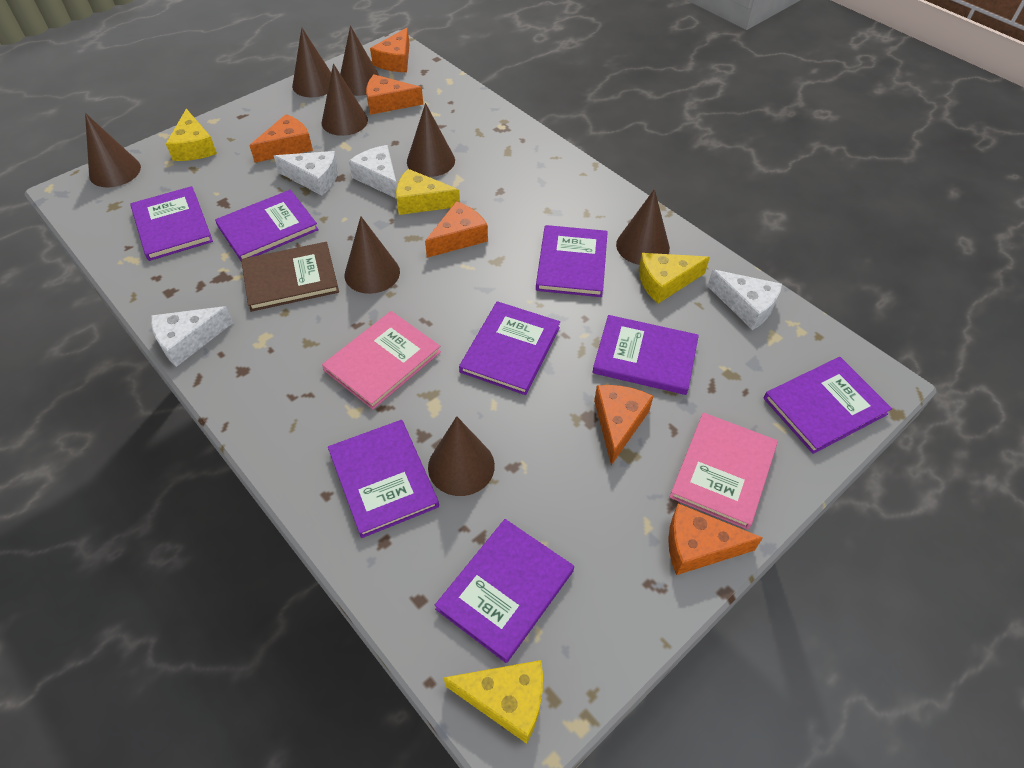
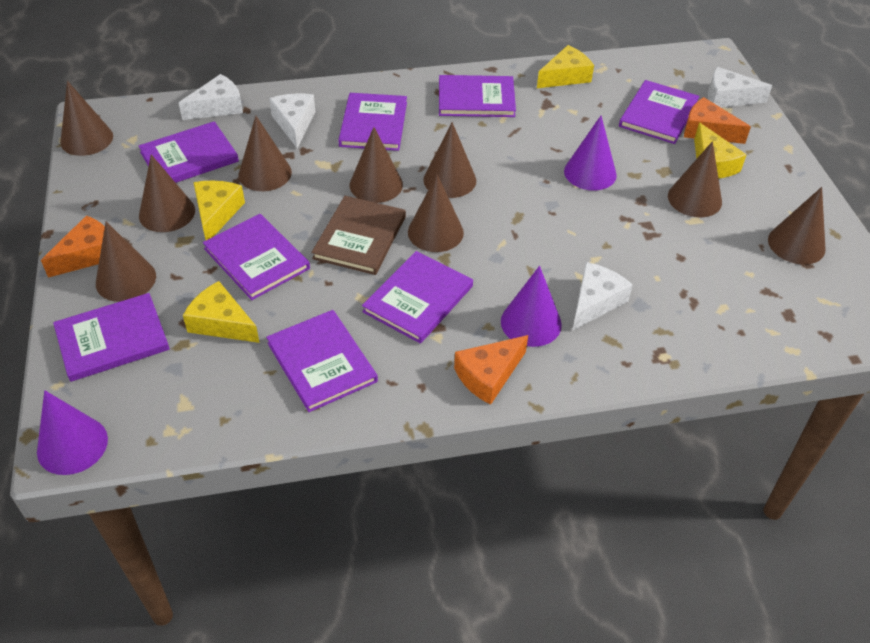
brown cone: 8 -> 9
orange cheese: 6 -> 3
pink book: 2 -> 0
purple cone: 0 -> 3

